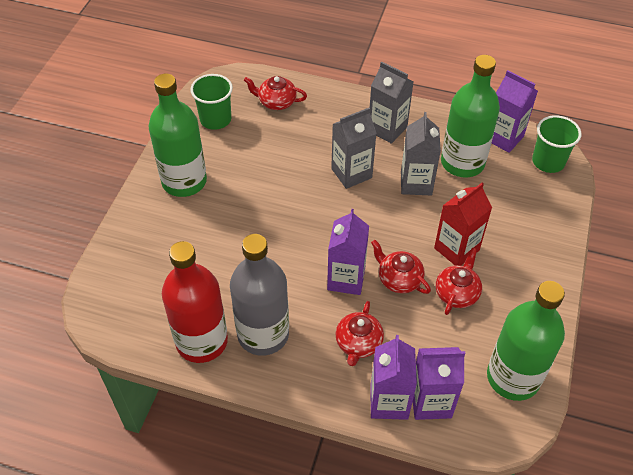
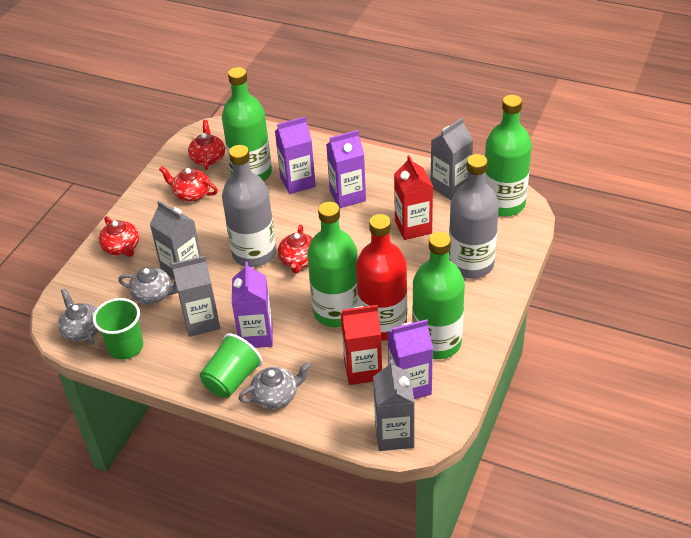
green bottle: 3 -> 4
grey bottle: 1 -> 2
grey carton: 3 -> 4
grey teapot: 0 -> 3
red carton: 1 -> 2

